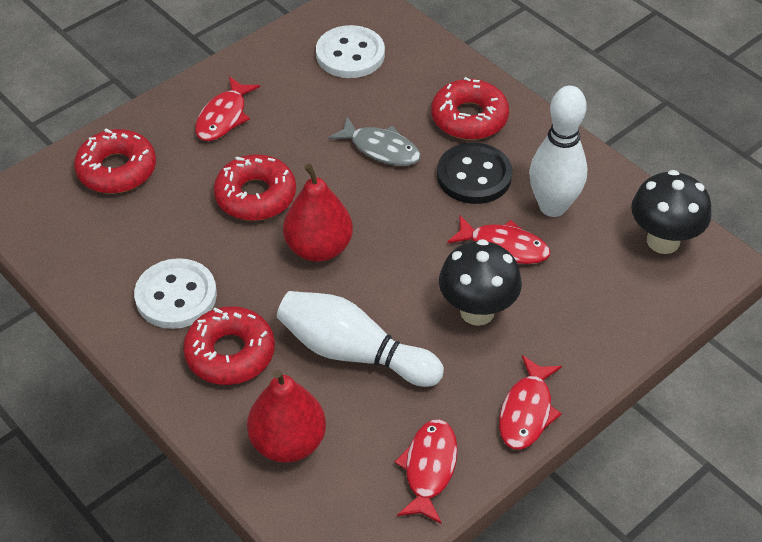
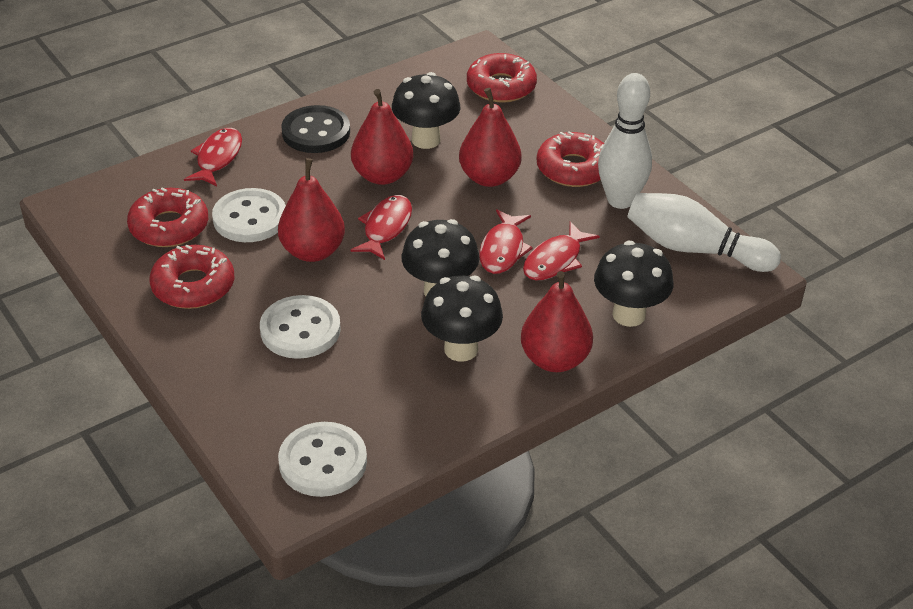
black mushroom: 2 -> 4
grey fish: 1 -> 0
red pear: 2 -> 4
white button: 2 -> 3

